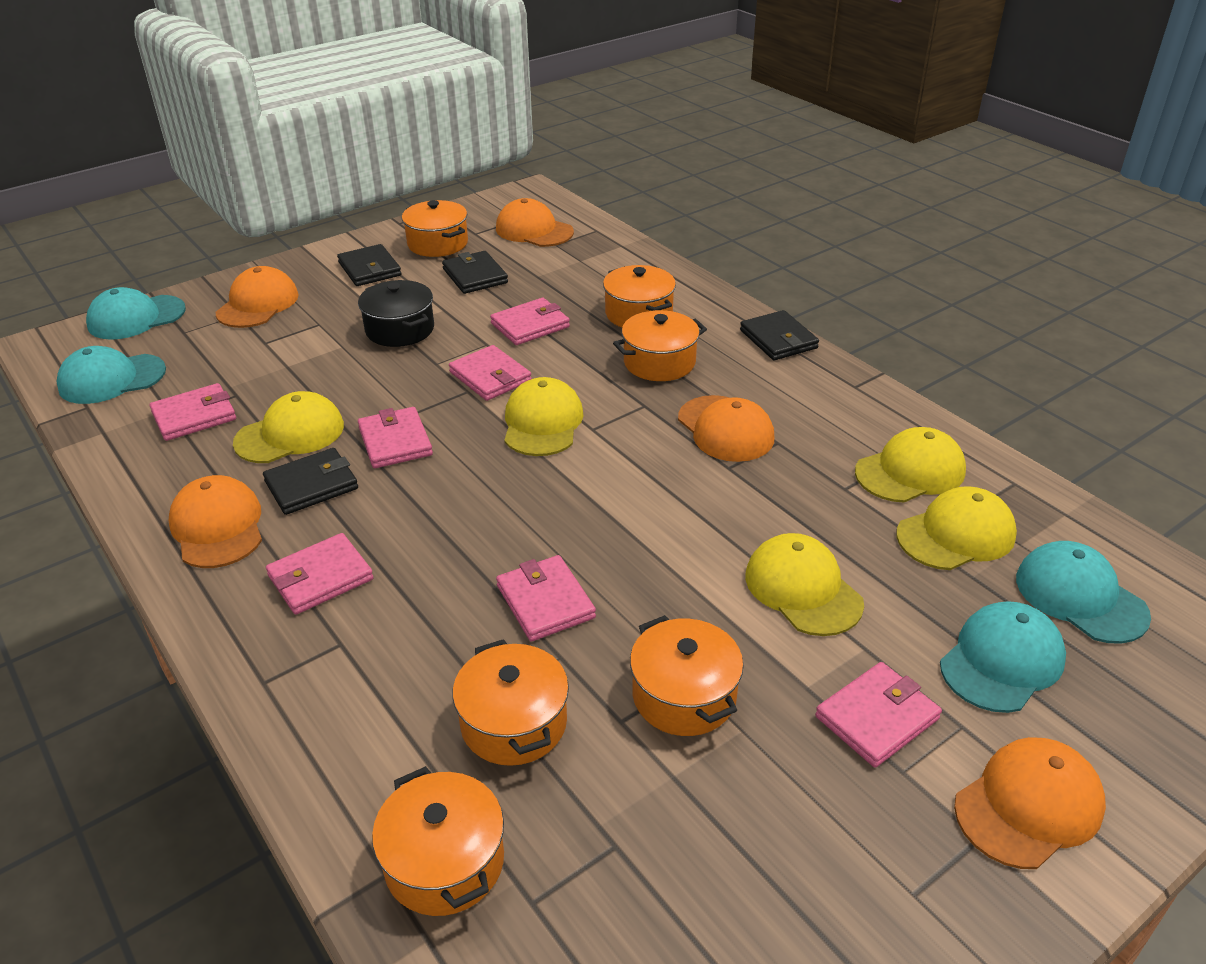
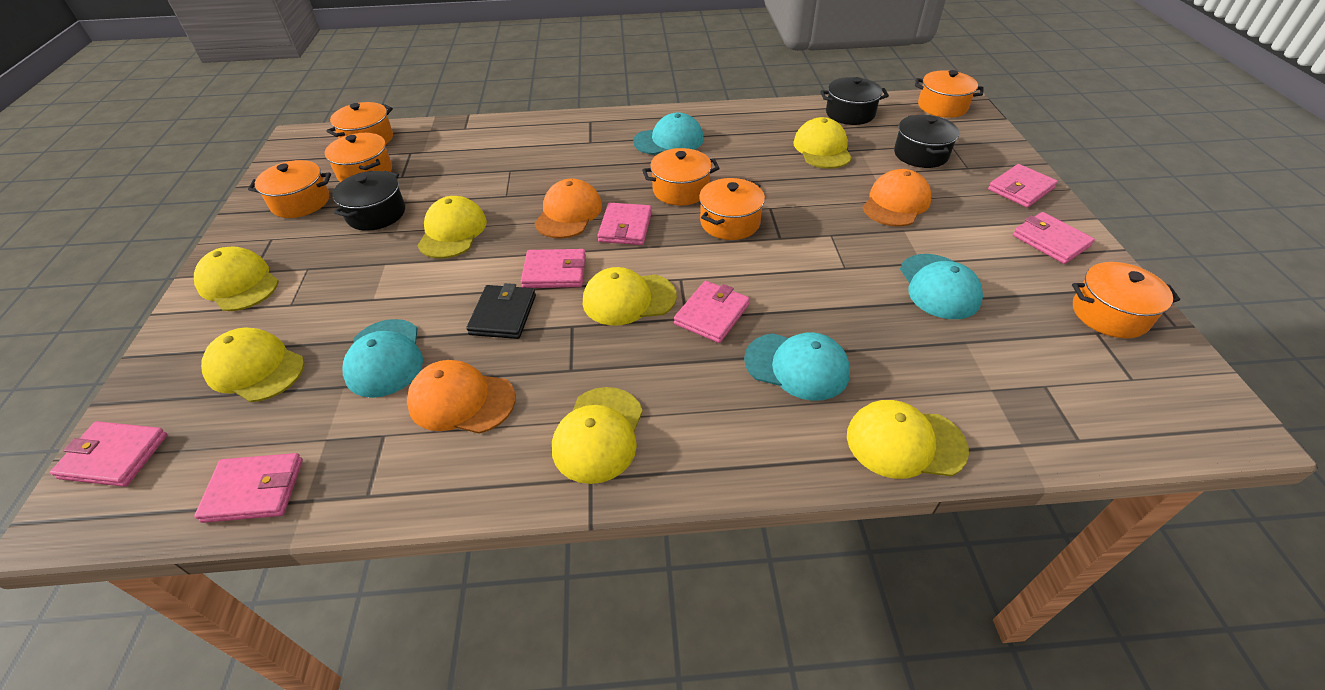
black pot: 1 -> 3
black wallet: 4 -> 1
orange cap: 5 -> 3
orange pot: 6 -> 7
yellow cap: 5 -> 7

